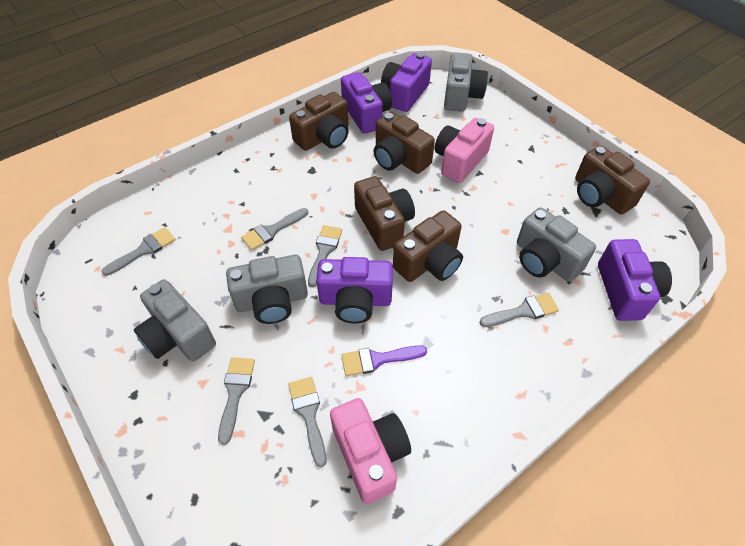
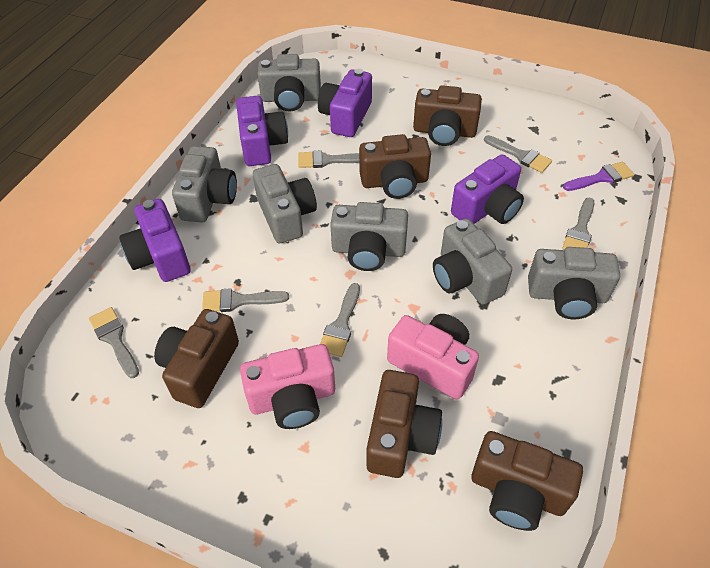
grey camera: 4 -> 6

